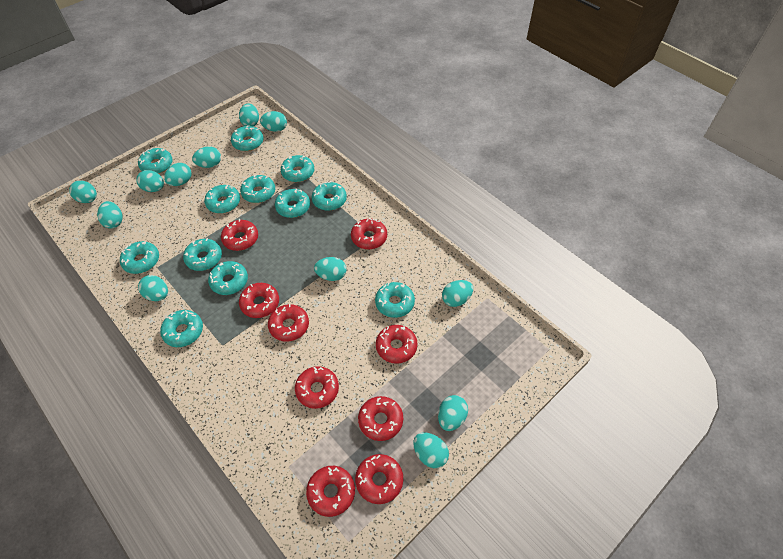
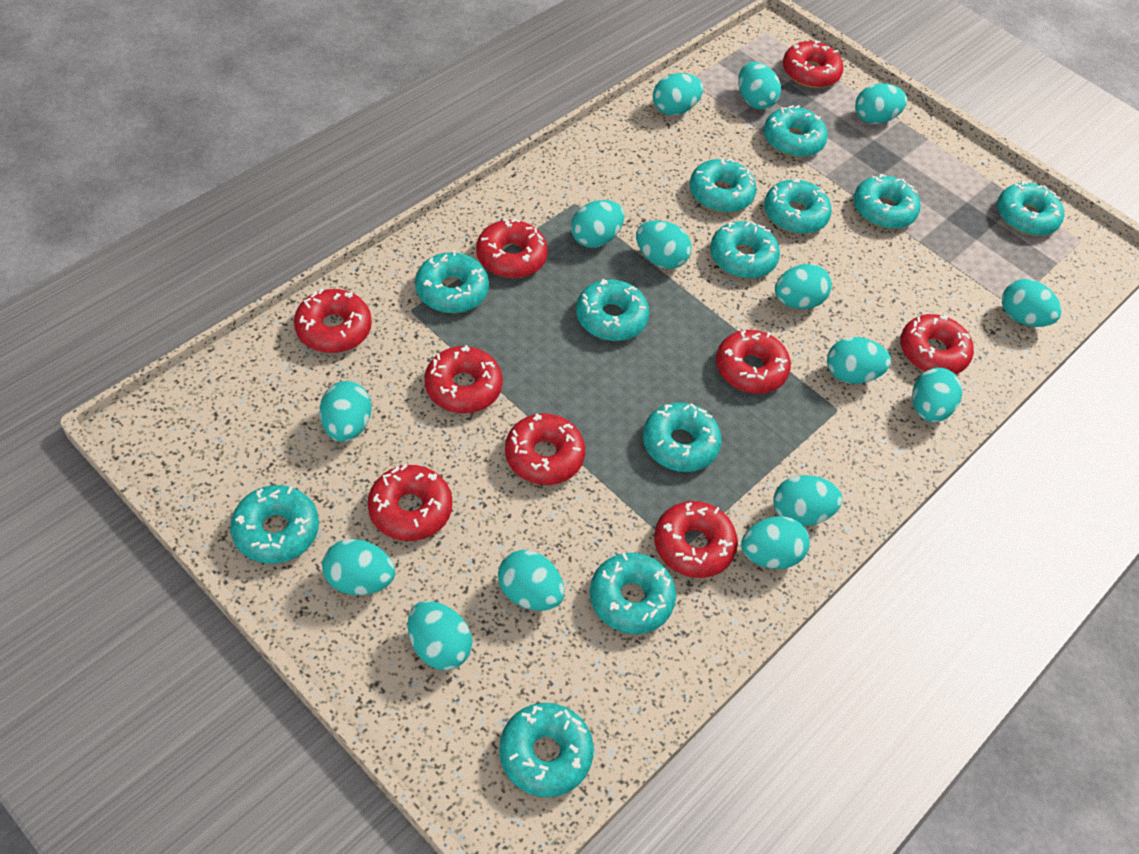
turquoise egg: 12 -> 15

